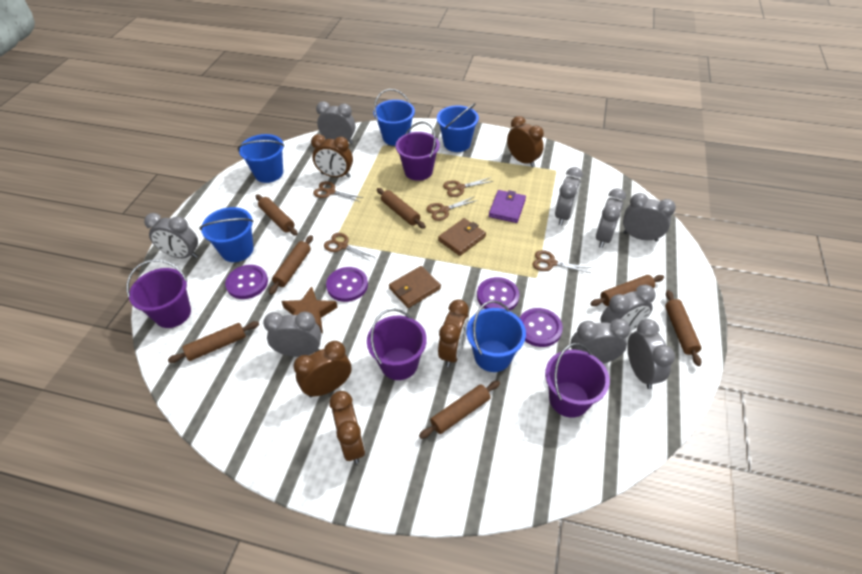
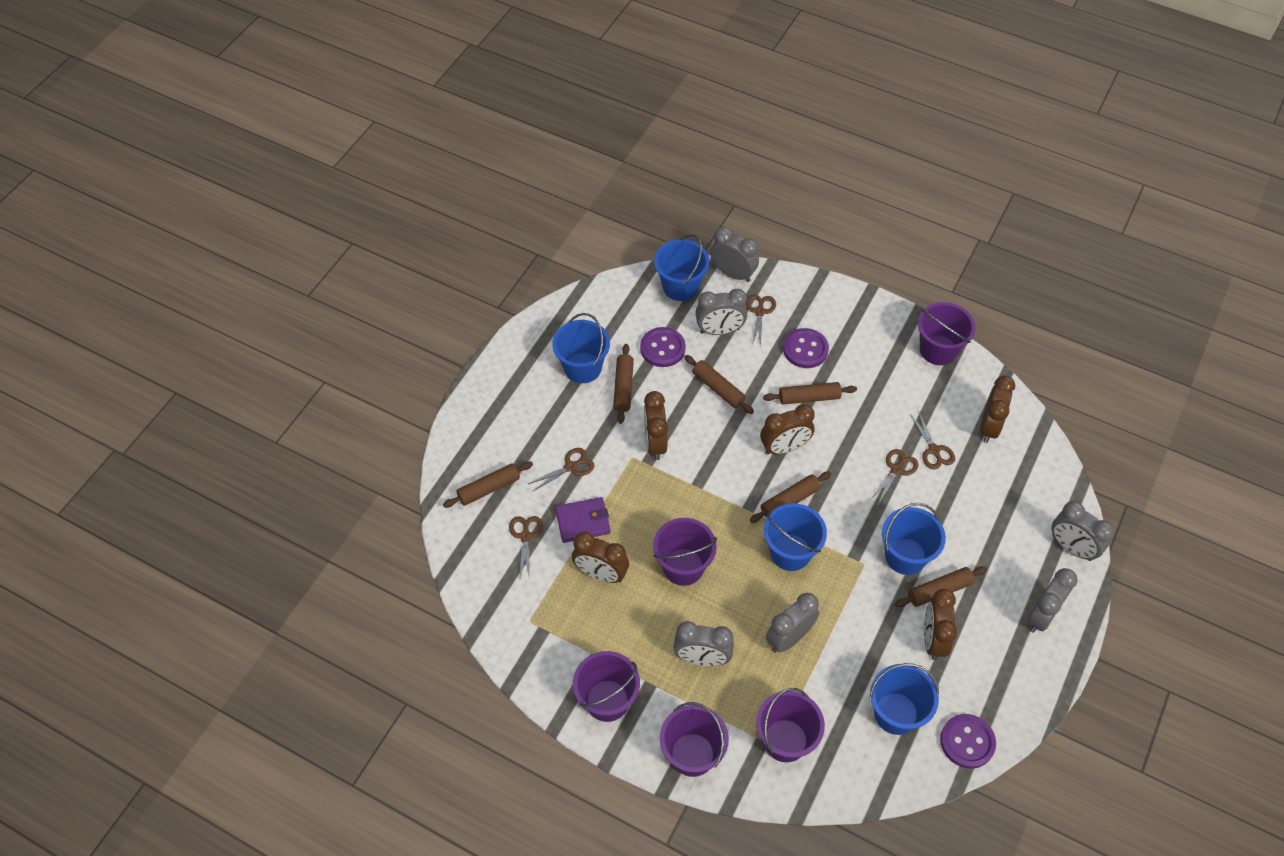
brown rolling pin: 7 -> 6
brown star: 1 -> 0
brown wallet: 2 -> 0
grey clock: 9 -> 6
purple bucket: 4 -> 5
purple button: 4 -> 3

